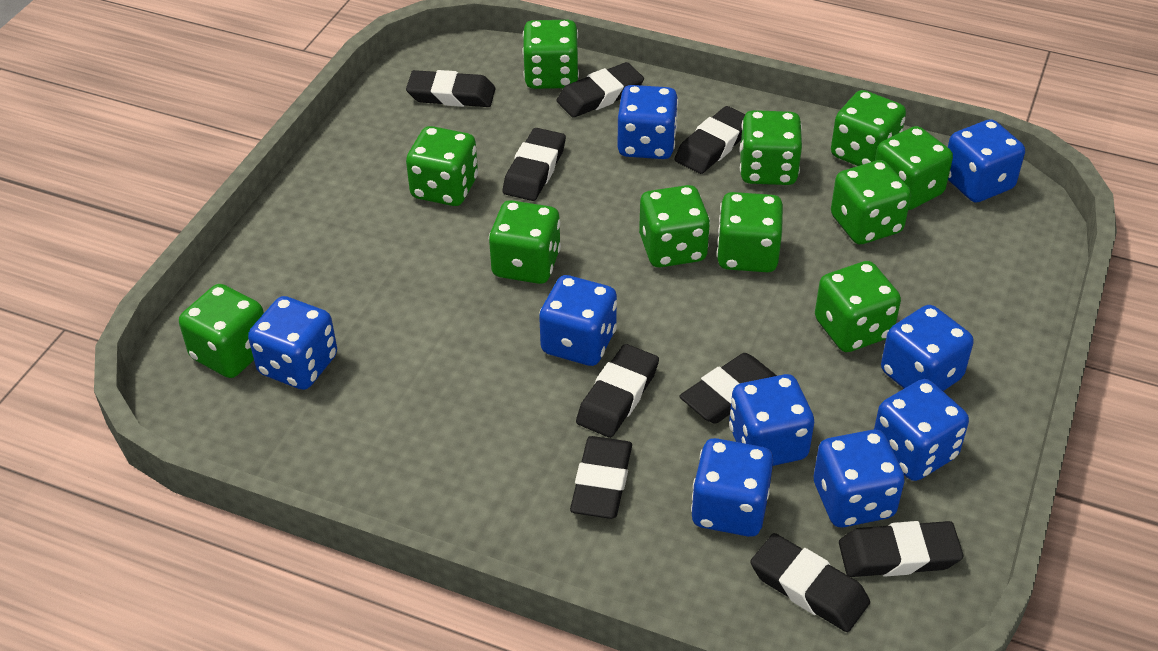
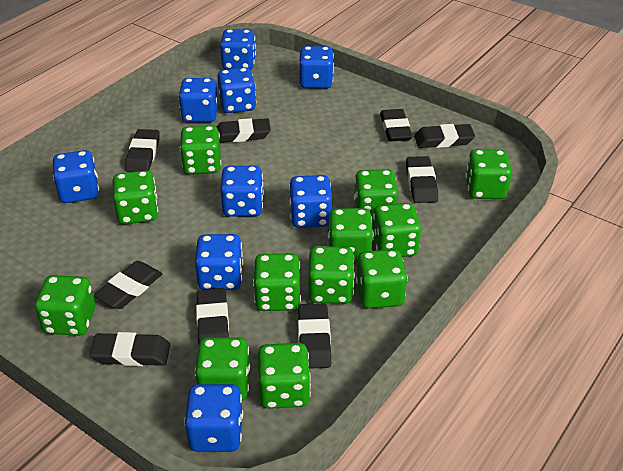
green dice: 11 -> 12

